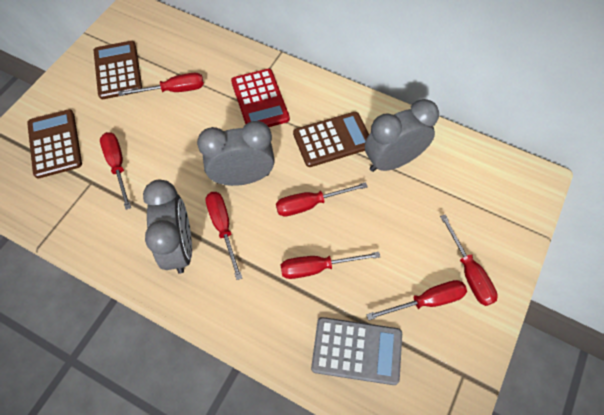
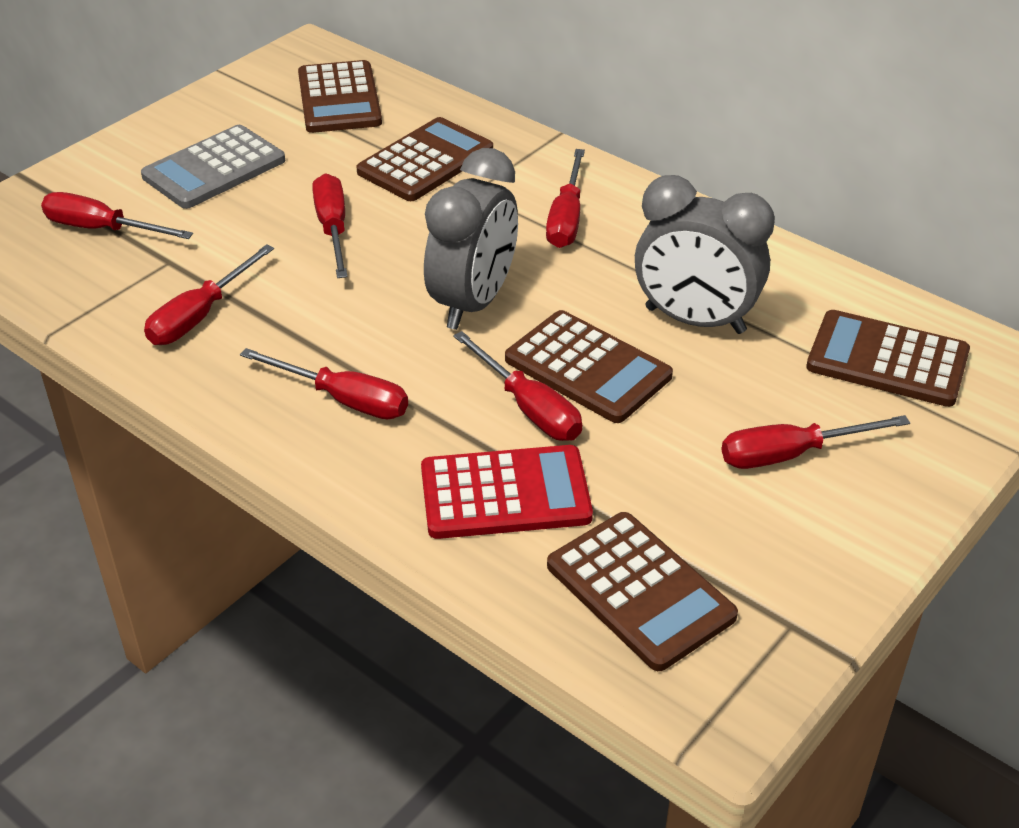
brown calculator: 3 -> 5
grey clock: 3 -> 2

